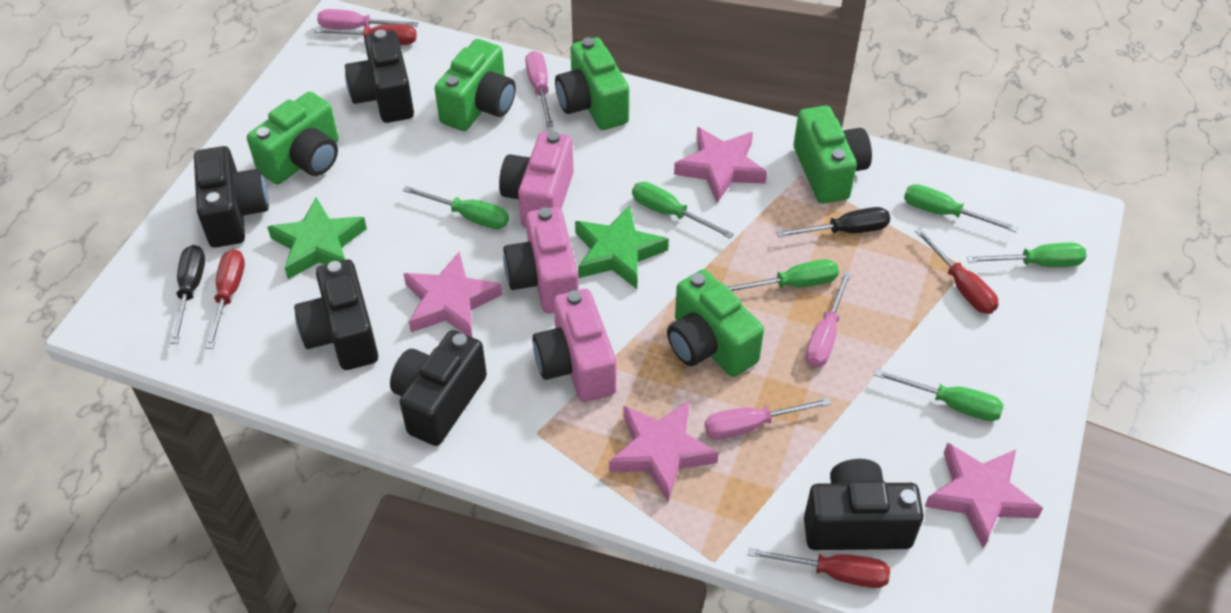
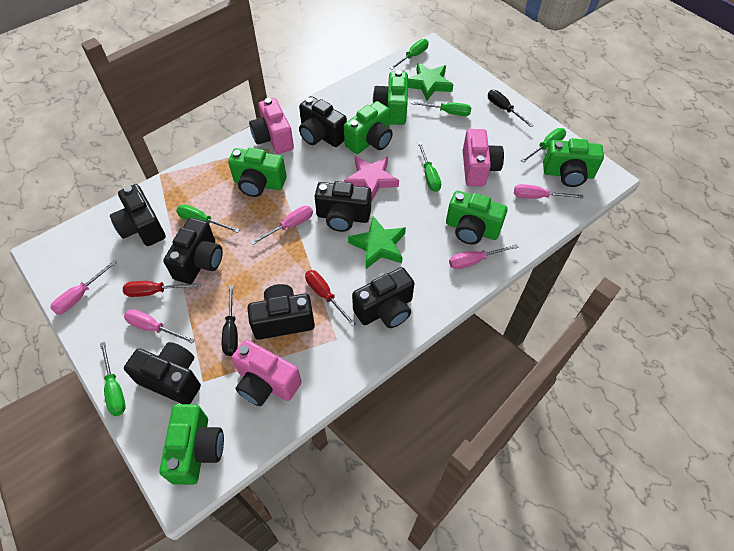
black camera: 5 -> 7
green camera: 5 -> 6
pink screwdriver: 4 -> 5
pink star: 4 -> 1
red screwdriver: 4 -> 2

